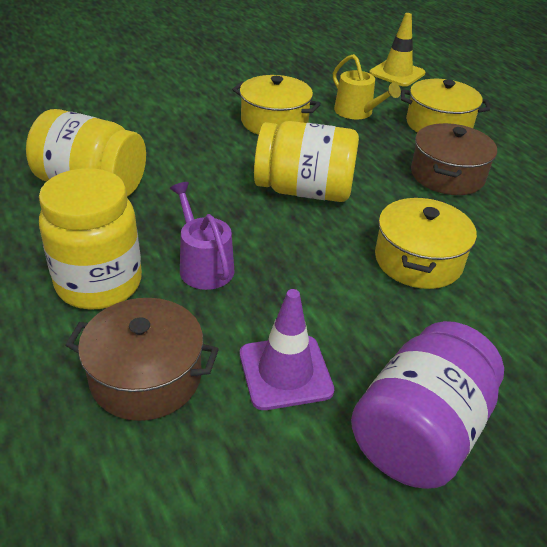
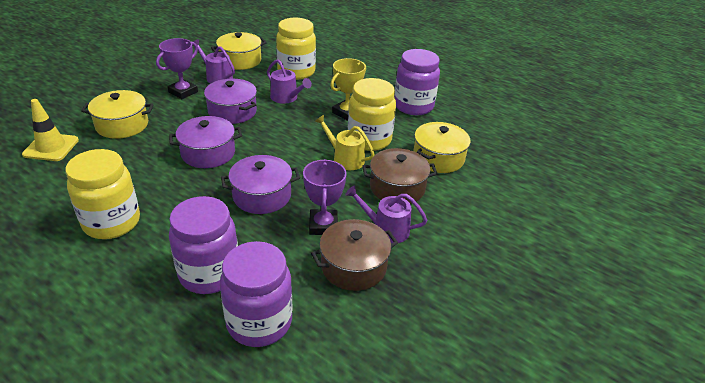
purple jar: 1 -> 3
purple pot: 0 -> 3
purple traffic cone: 1 -> 0
purple trophy: 0 -> 2
purple watering can: 1 -> 3
yellow trophy: 0 -> 1

